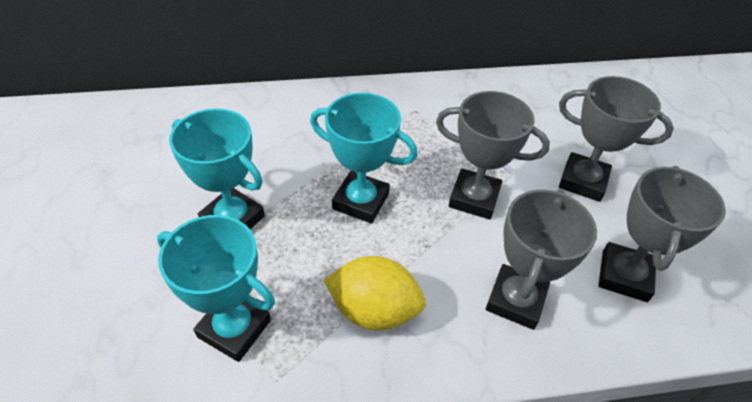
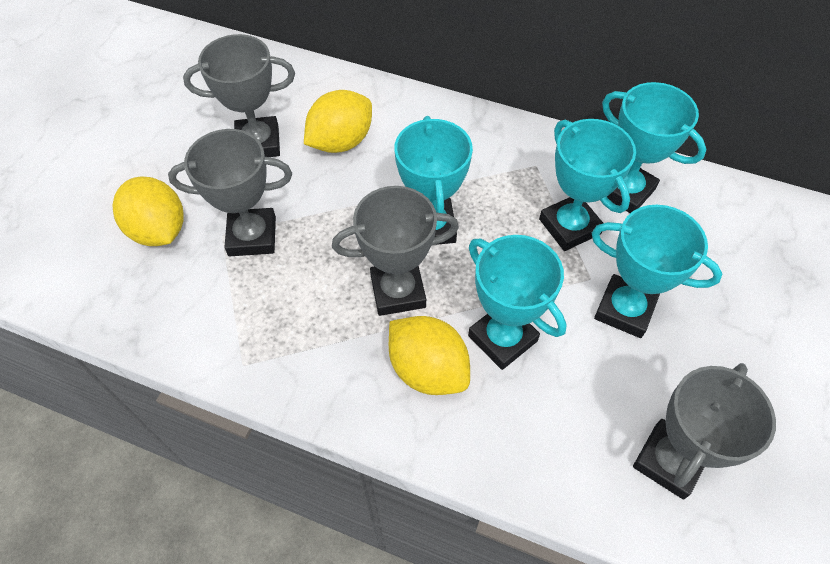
turquoise trophy: 3 -> 5
yellow lemon: 1 -> 3

